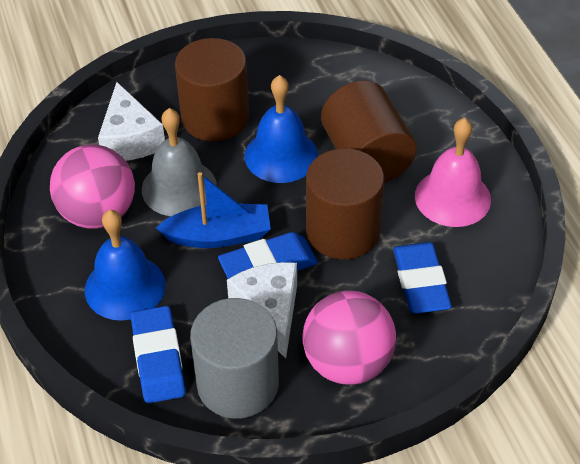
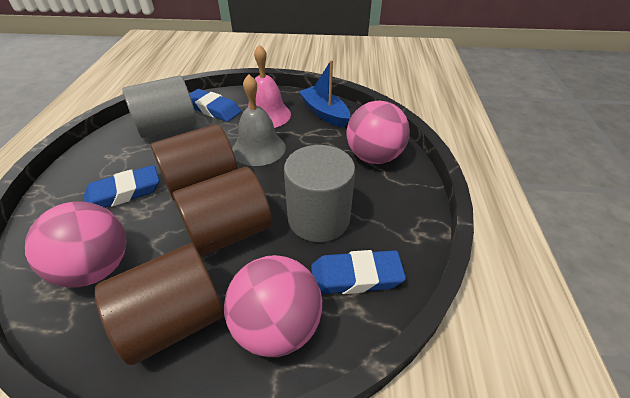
blue bell: 2 -> 0
grey cylinder: 1 -> 2
pink ball: 2 -> 3
white cheese: 2 -> 0

